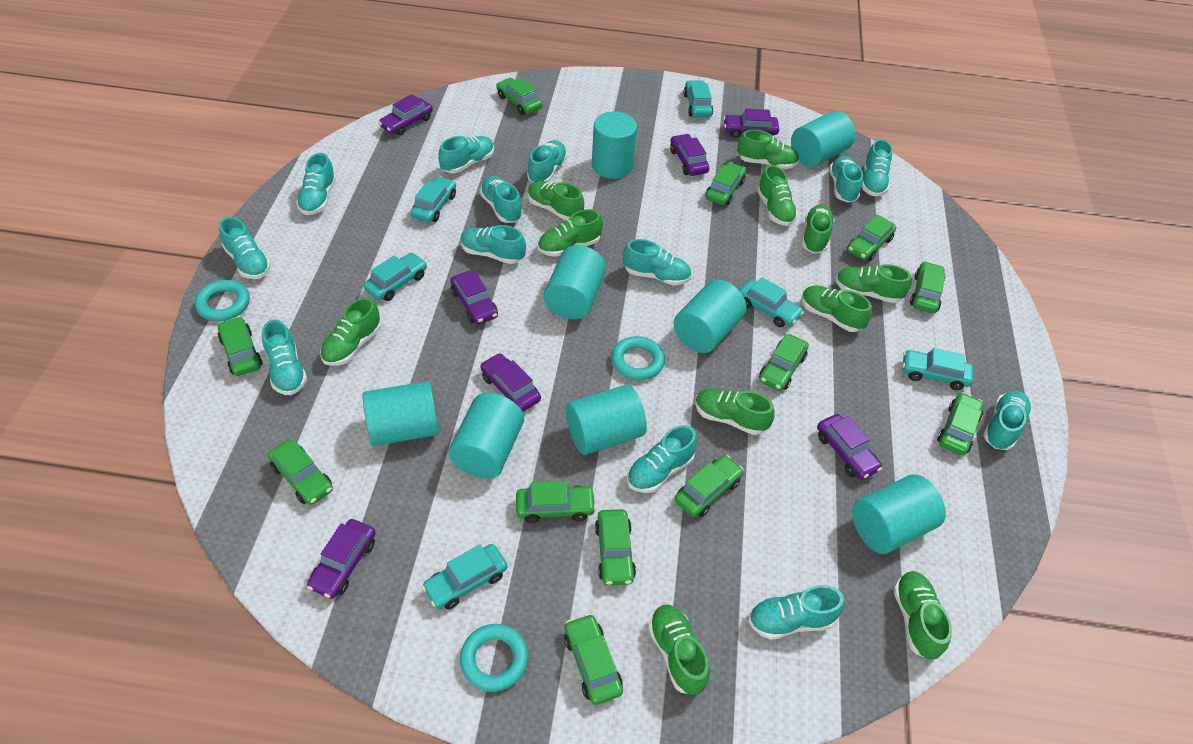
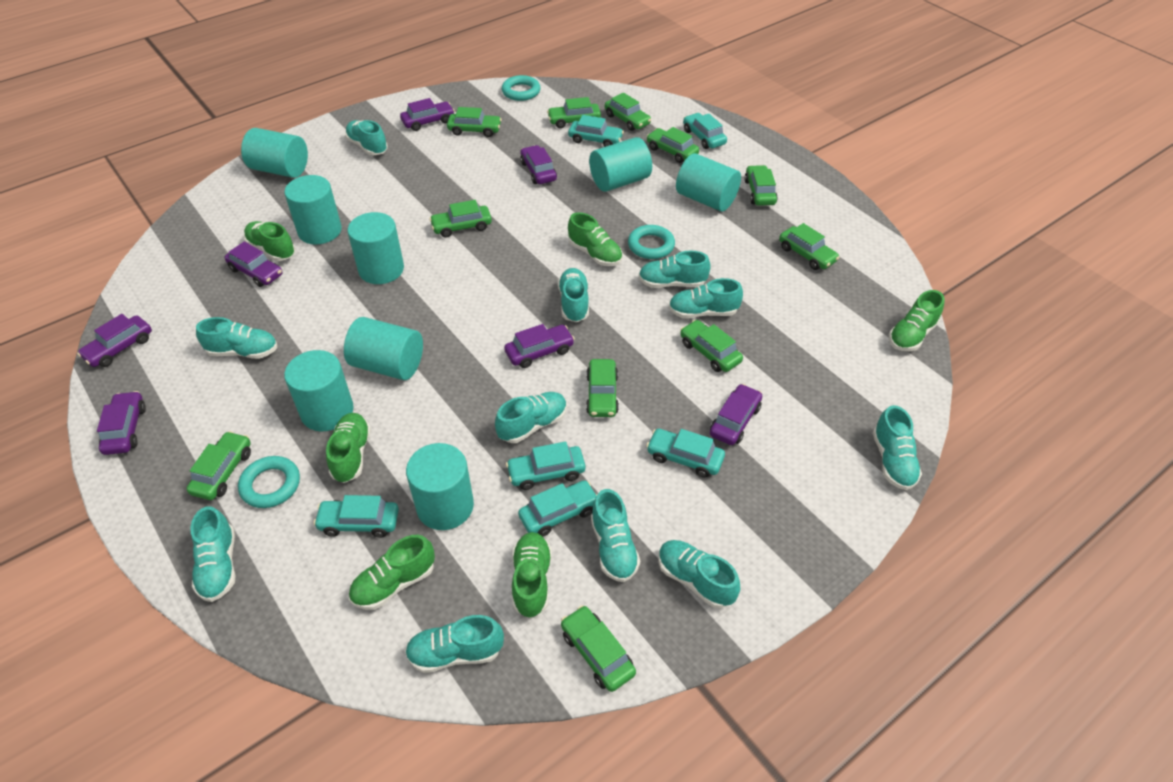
green car: 12 -> 11
green shoe: 11 -> 6
turquoise shoe: 13 -> 11

